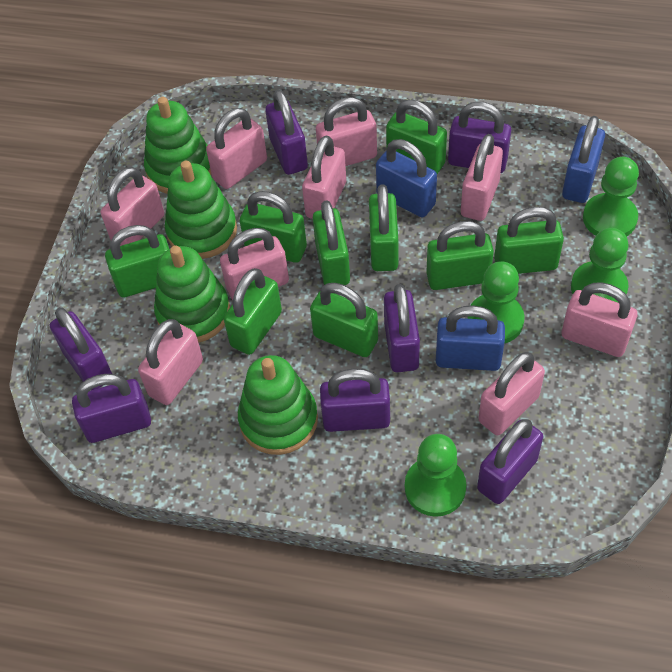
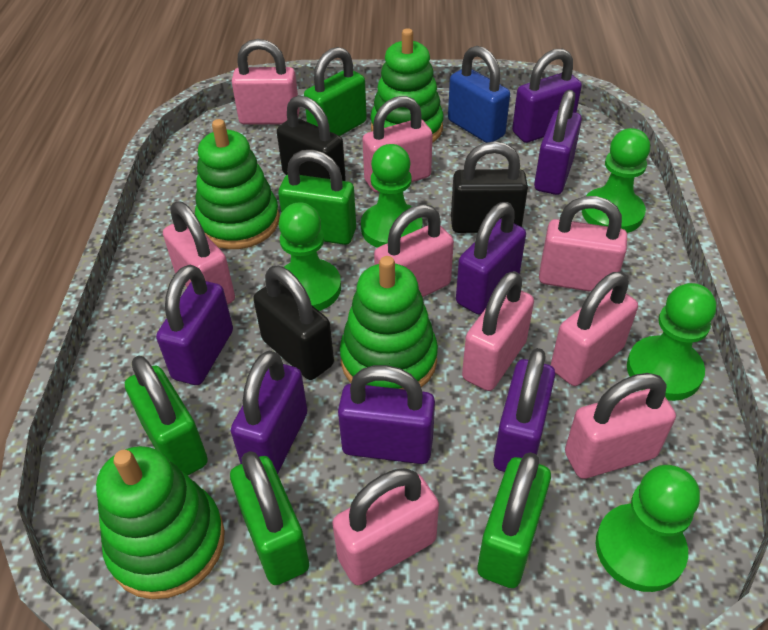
black padlock: 0 -> 3
blue padlock: 3 -> 1
green padlock: 9 -> 5
green pawn: 4 -> 5

